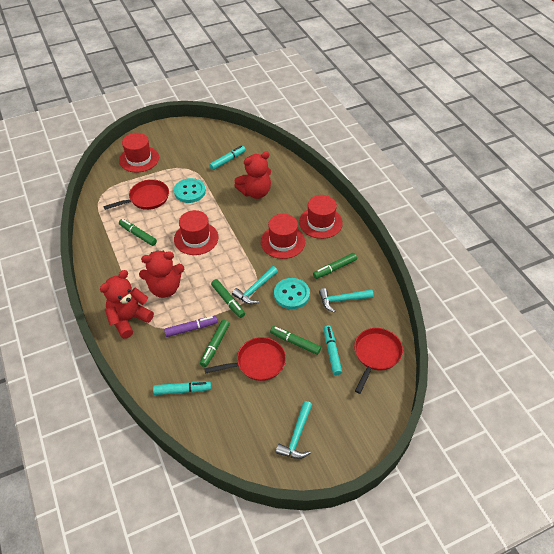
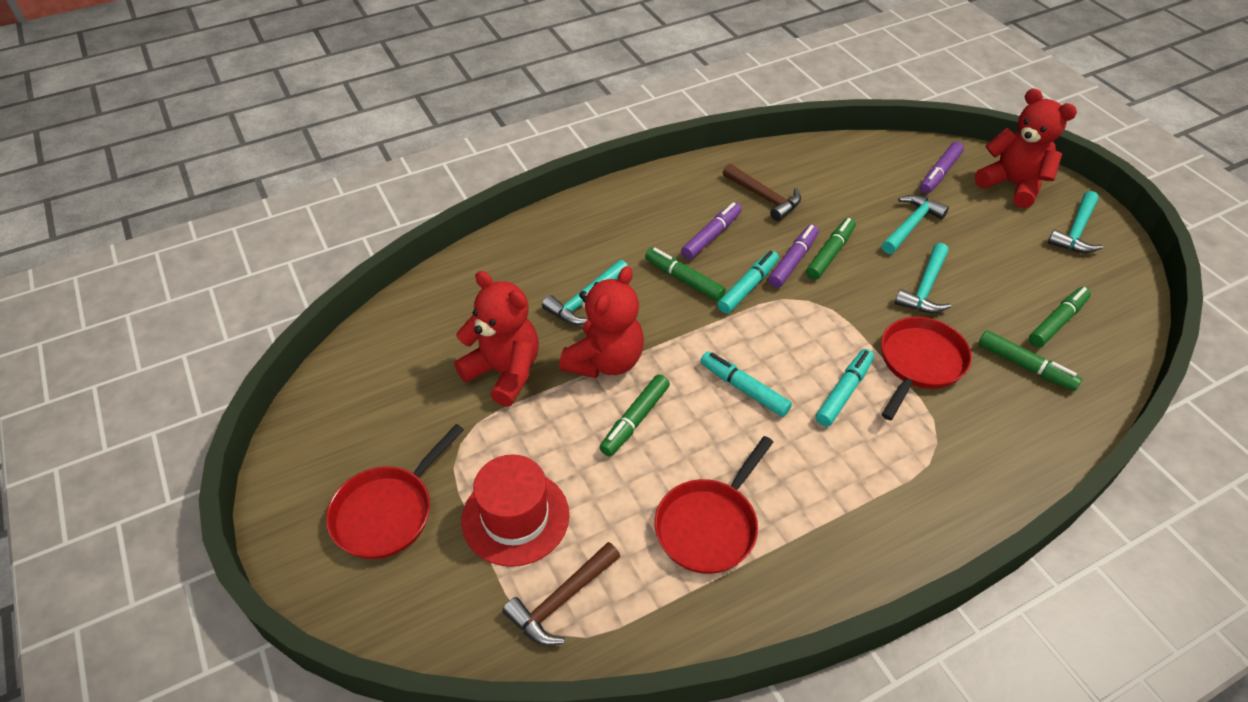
brown hammer: 0 -> 2
purple marker: 1 -> 3
red hat: 4 -> 1
turquoise button: 2 -> 0
turquoise hammer: 3 -> 4

